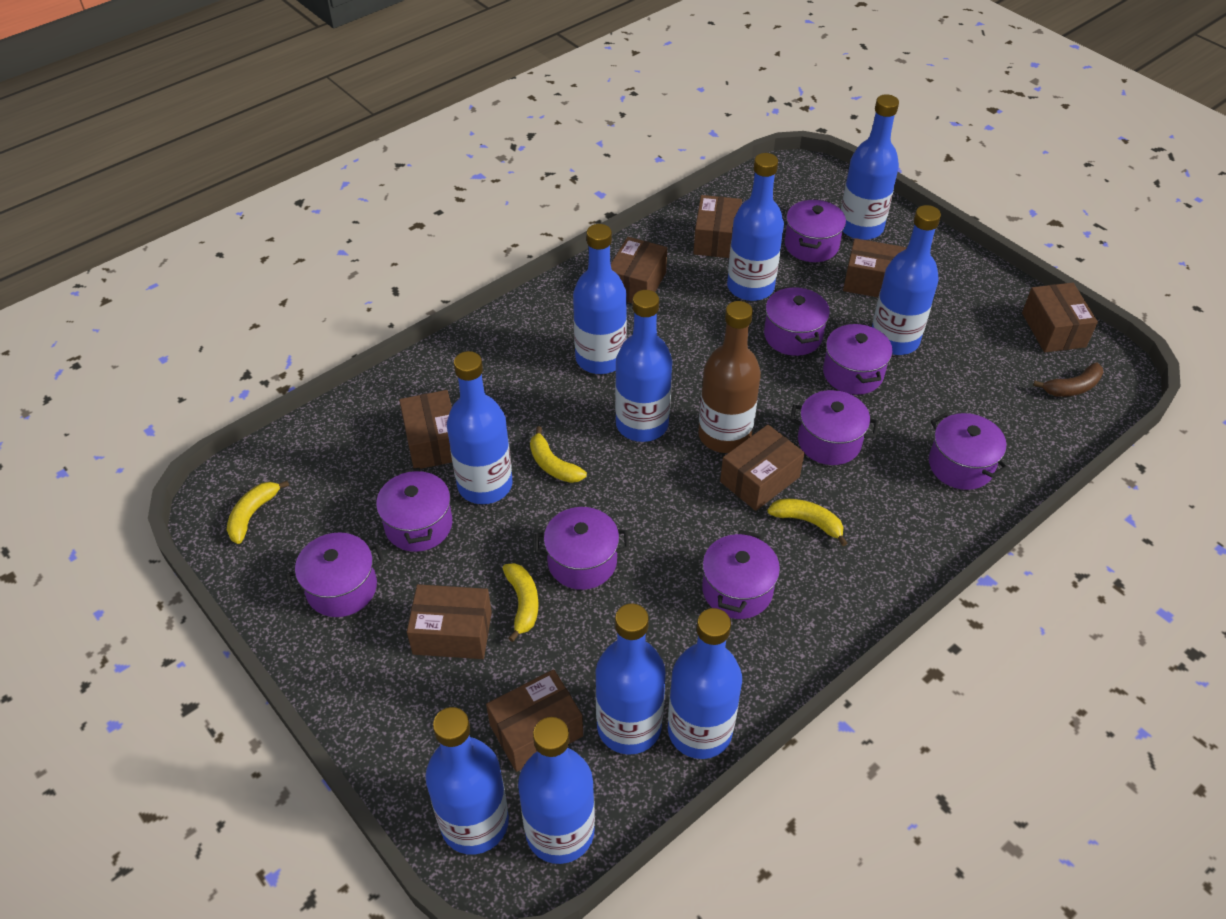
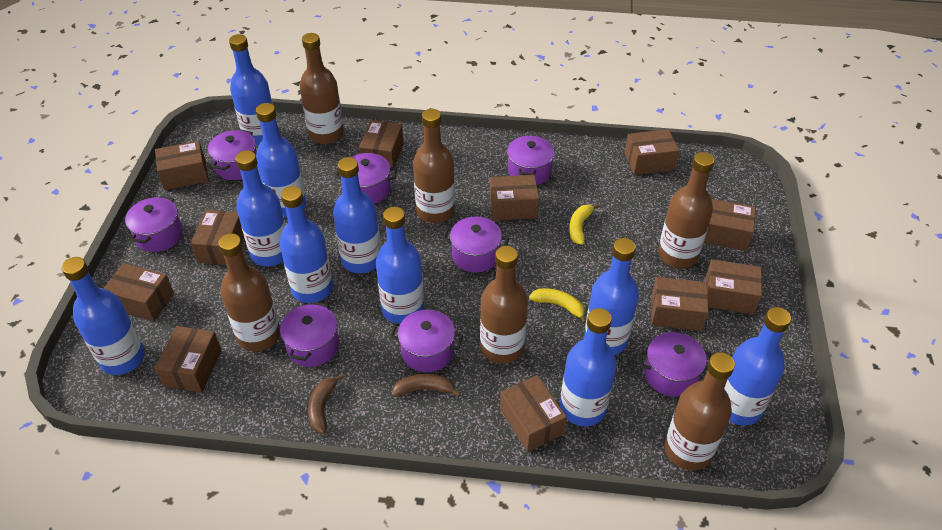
brown banana: 1 -> 2
brown bottle: 1 -> 6
brown box: 8 -> 11
purple pot: 9 -> 8
yellow banana: 4 -> 2

